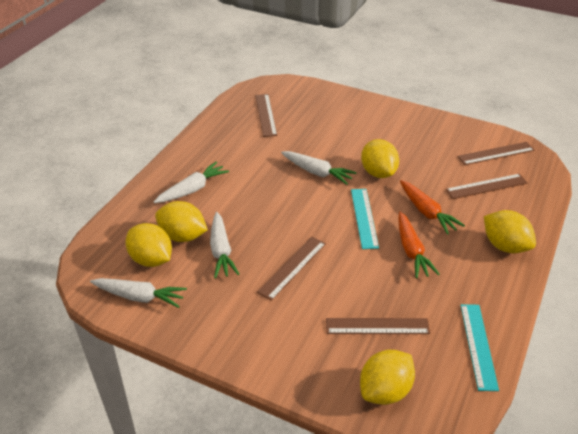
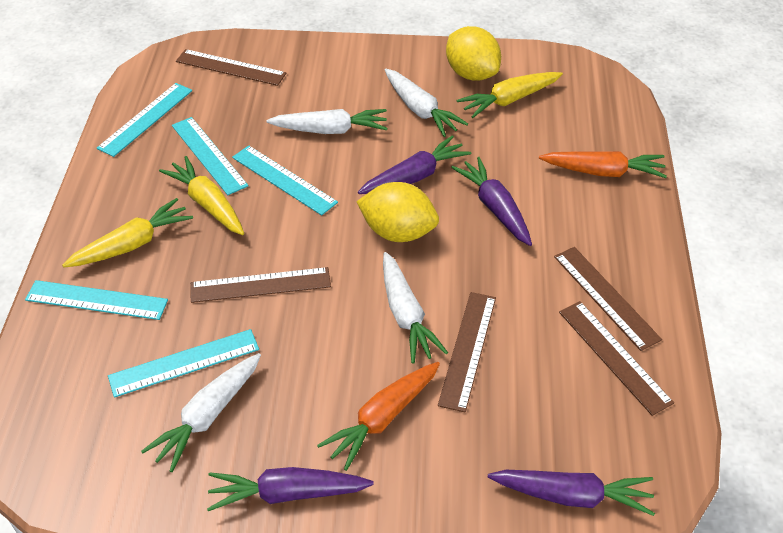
purple carrot: 0 -> 4
turquoise ruler: 2 -> 5
yellow carrot: 0 -> 3
yellow lemon: 5 -> 2

